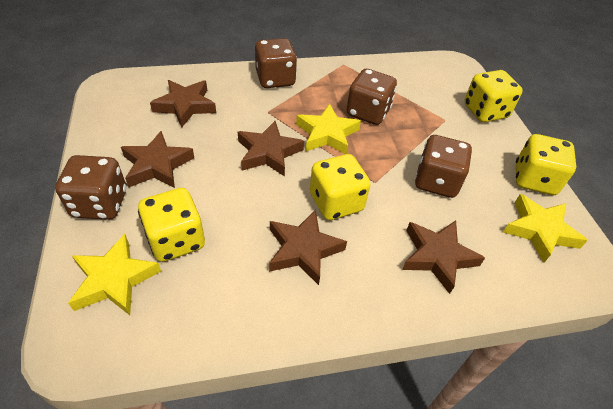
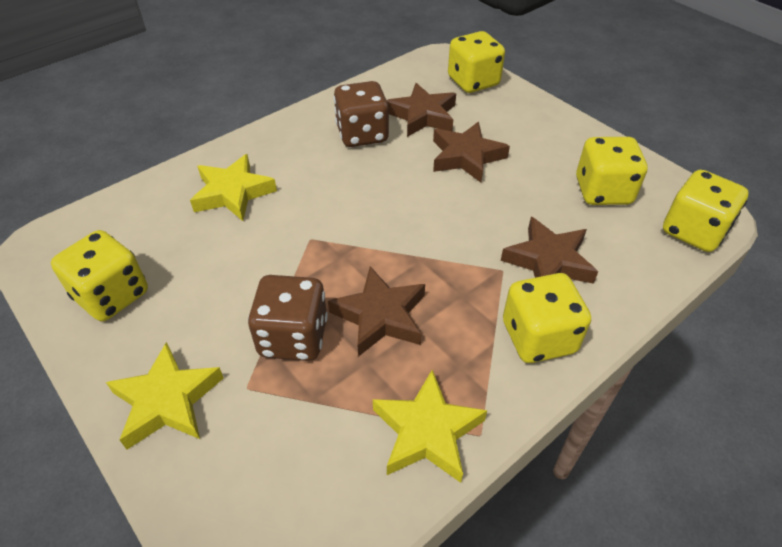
brown dice: 4 -> 2
brown star: 5 -> 4
yellow dice: 4 -> 5

